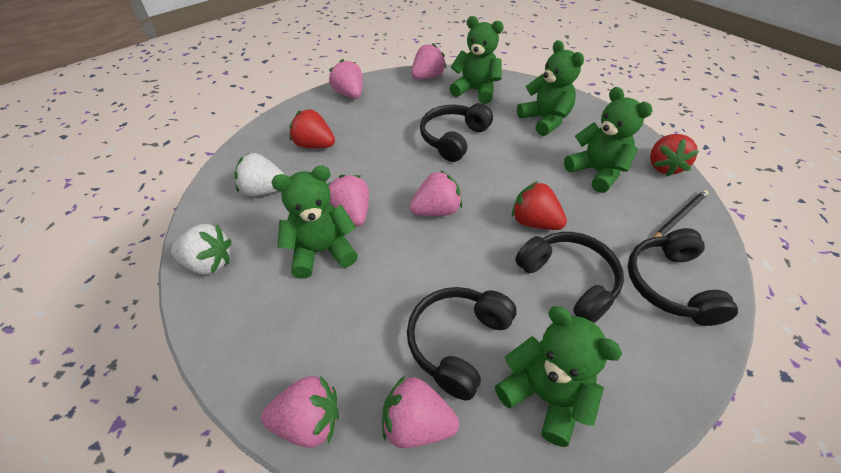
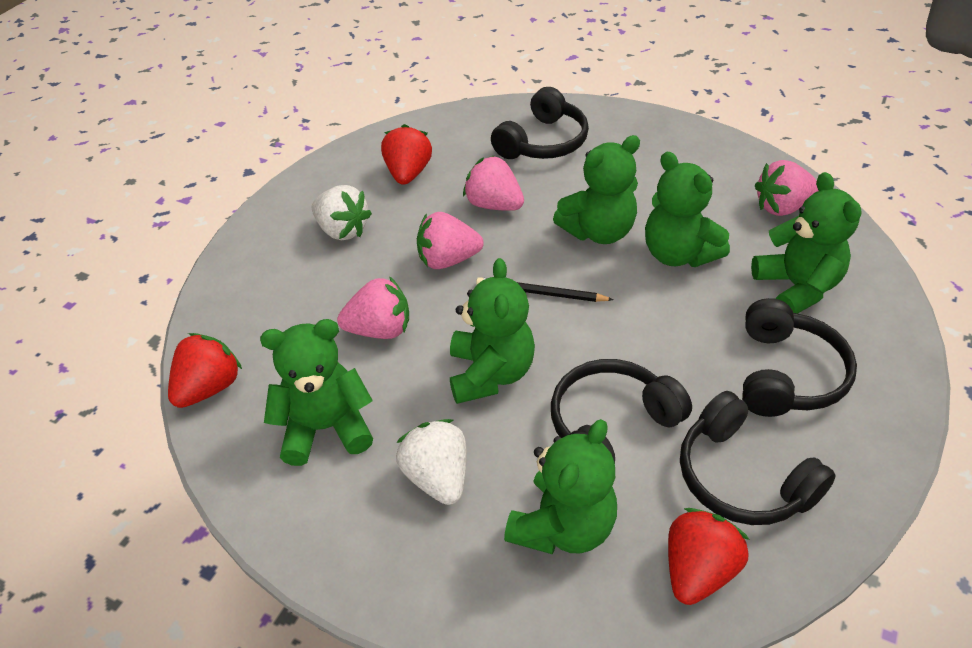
green teddy bear: 5 -> 6
pink strawberry: 6 -> 4

